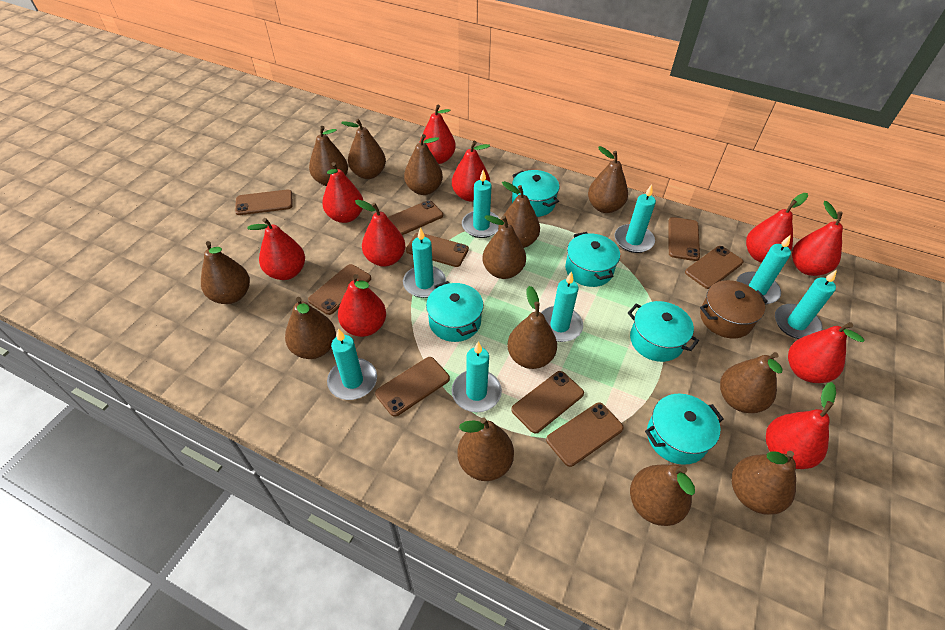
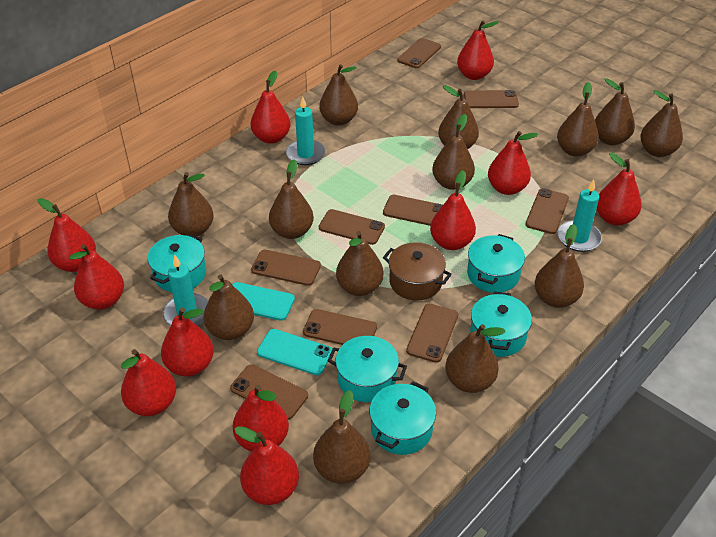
red pear: 10 -> 11
turquoise candle: 8 -> 3
turquoise phone: 0 -> 2

